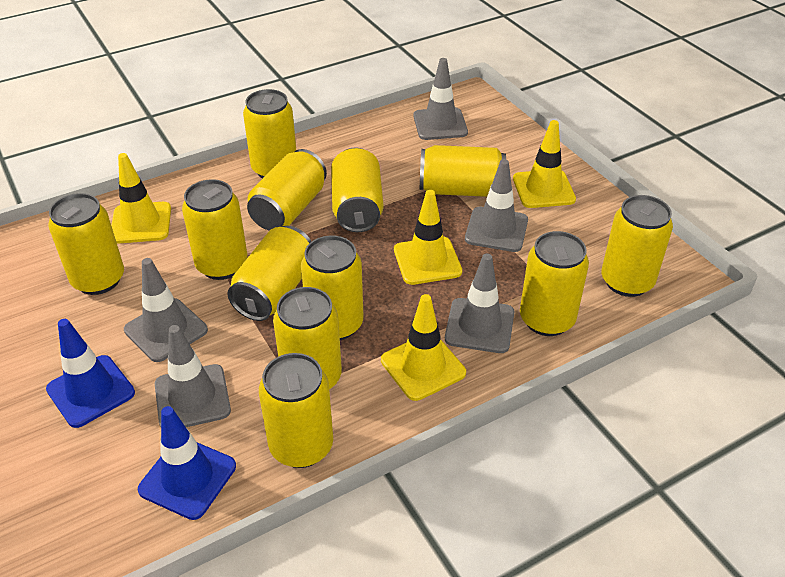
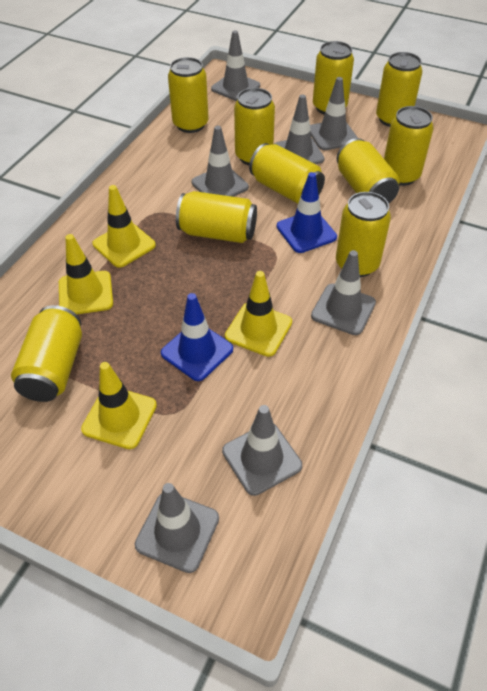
grey traffic cone: 5 -> 7
yellow can: 12 -> 10

